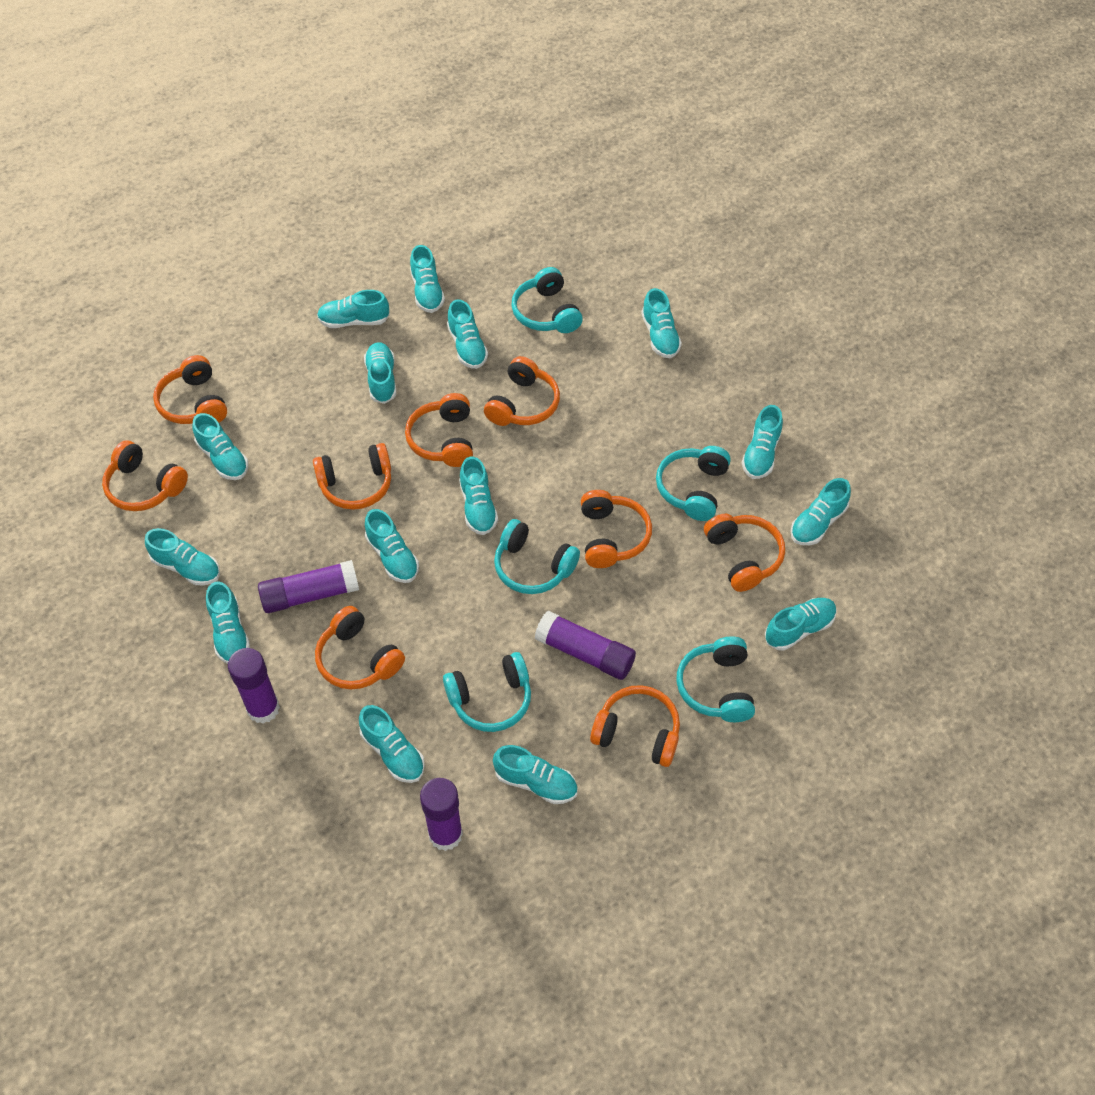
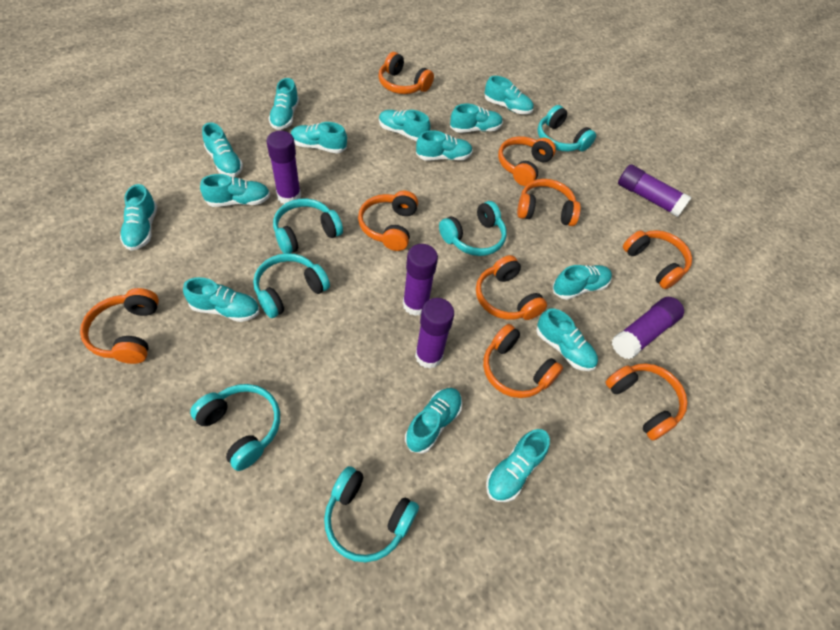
purple glue stick: 4 -> 5
turquoise headphones: 5 -> 6
turquoise shoe: 15 -> 14

